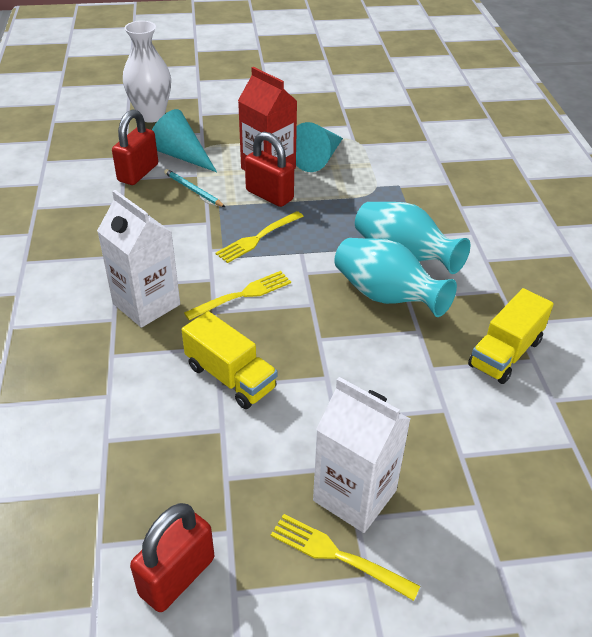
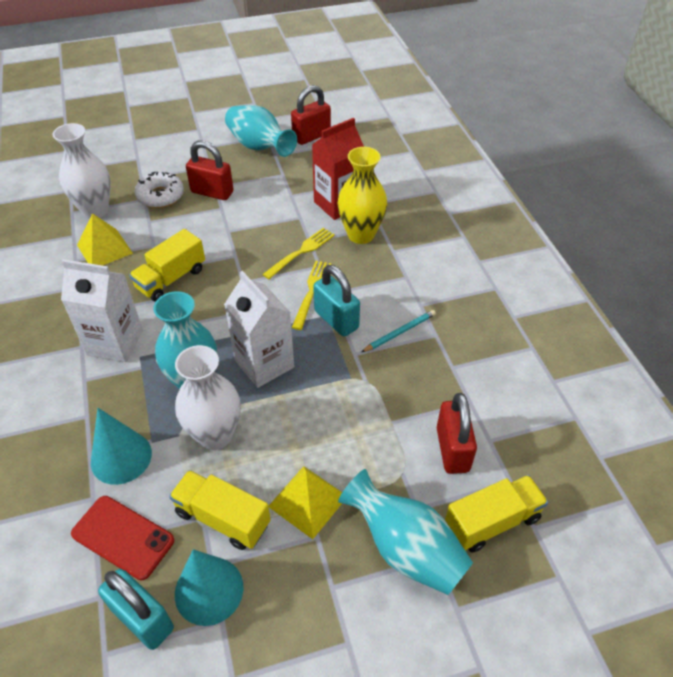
red phone: 0 -> 1
turquoise padlock: 0 -> 2
turquoise vase: 2 -> 3
white donut: 0 -> 1
white vase: 1 -> 2
yellow fork: 3 -> 2
yellow pyramid: 0 -> 2
yellow truck: 2 -> 3
yellow vase: 0 -> 1

